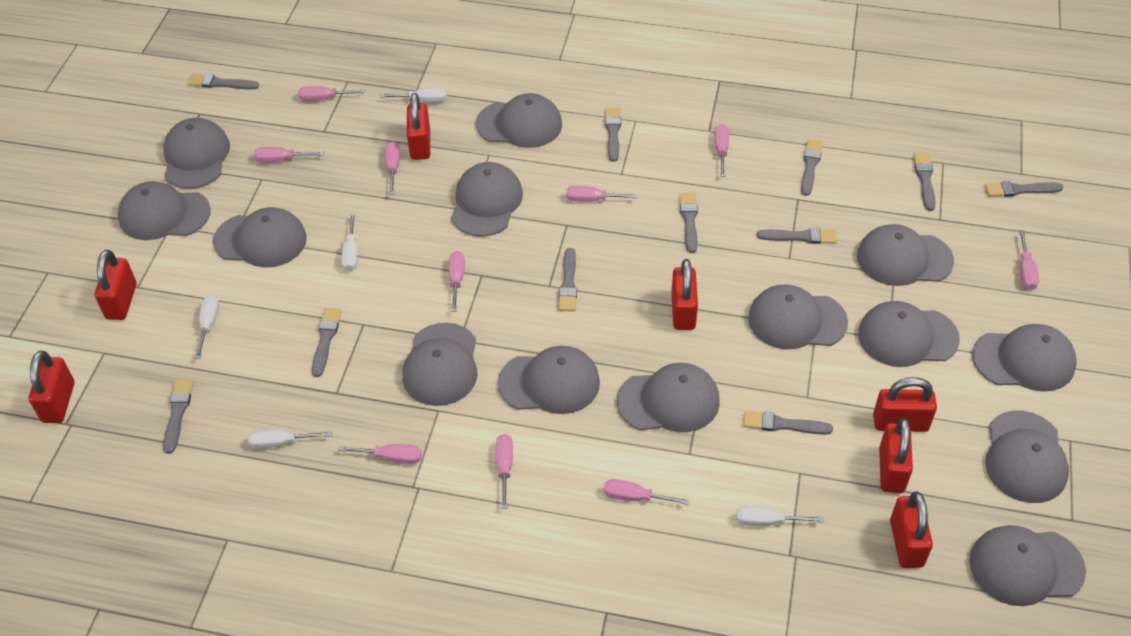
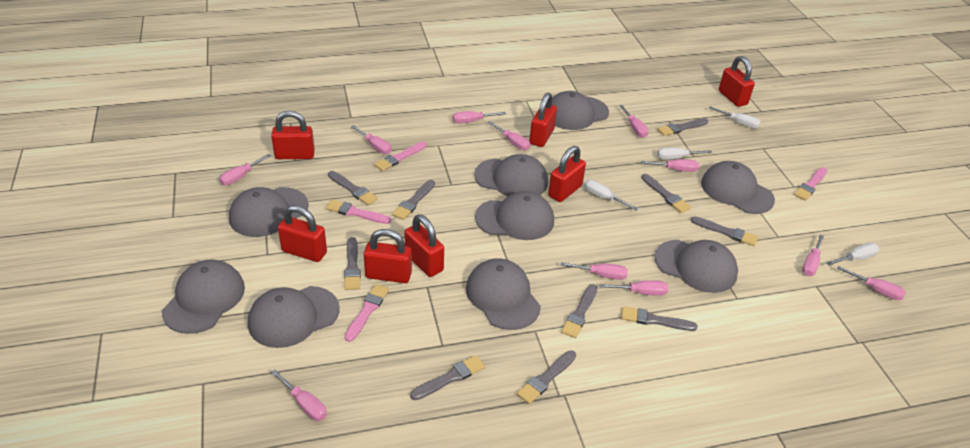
grey brush: 11 -> 10
grey cap: 14 -> 9
pink brush: 0 -> 4
pink screwdriver: 10 -> 11
white screwdriver: 5 -> 4

